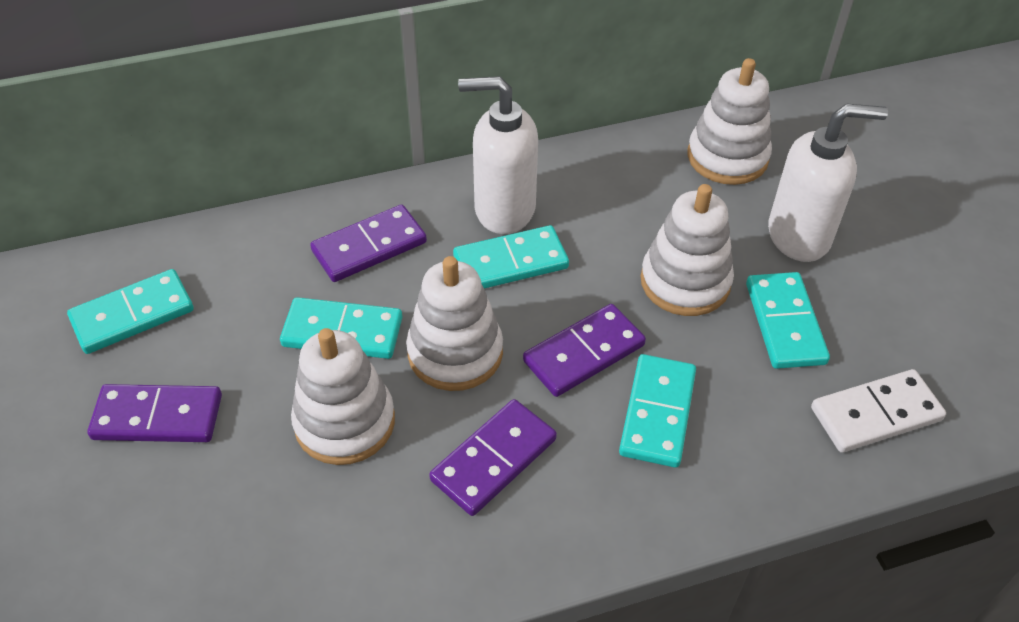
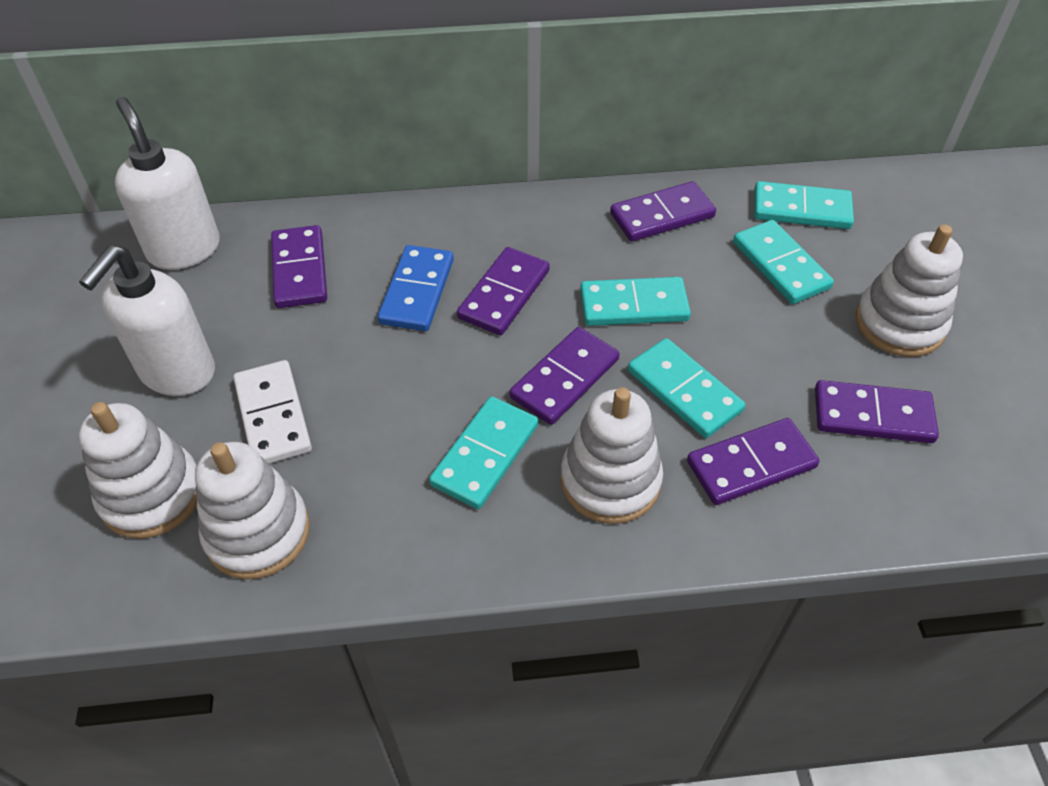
blue domino: 0 -> 1
purple domino: 4 -> 6

